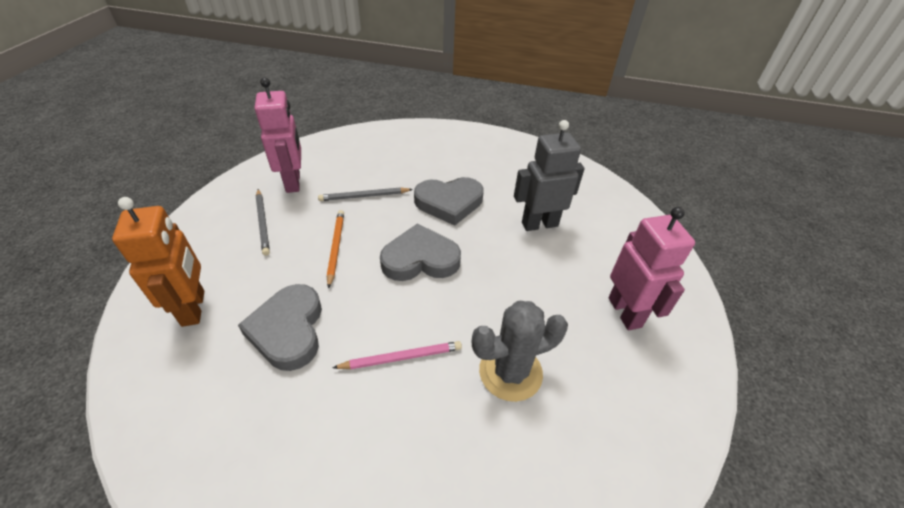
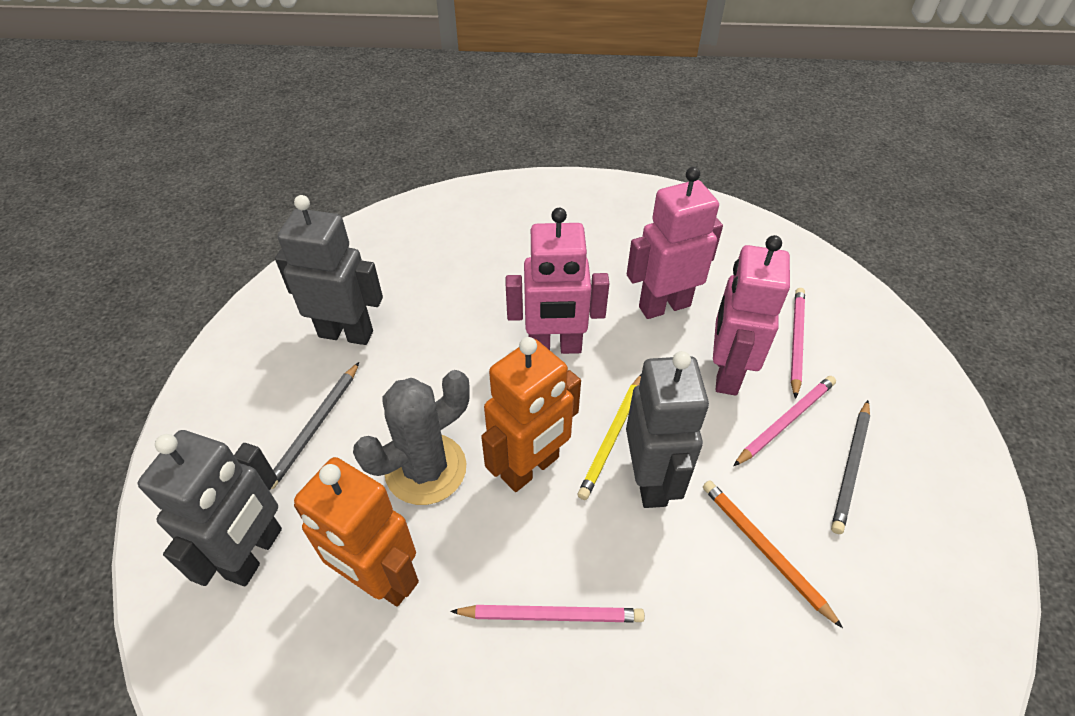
grey heart: 3 -> 0
grey robot: 1 -> 3
orange robot: 1 -> 2
pink pencil: 1 -> 3
pink robot: 2 -> 3
yellow pencil: 0 -> 1

